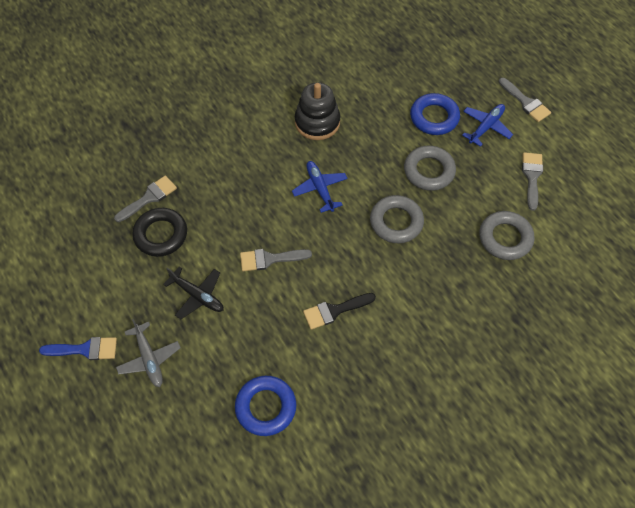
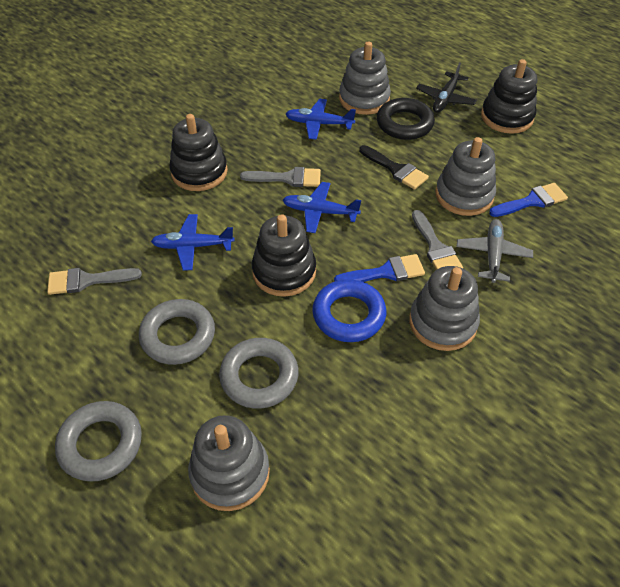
black stacking toy: 1 -> 3
blue brush: 1 -> 2
blue plane: 2 -> 3
blue ring: 2 -> 1
grey brush: 4 -> 3
grey stacking toy: 0 -> 4

